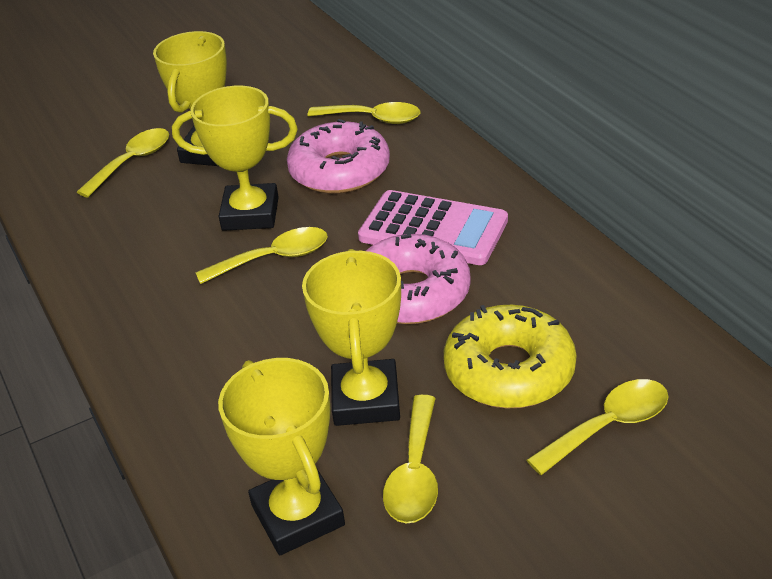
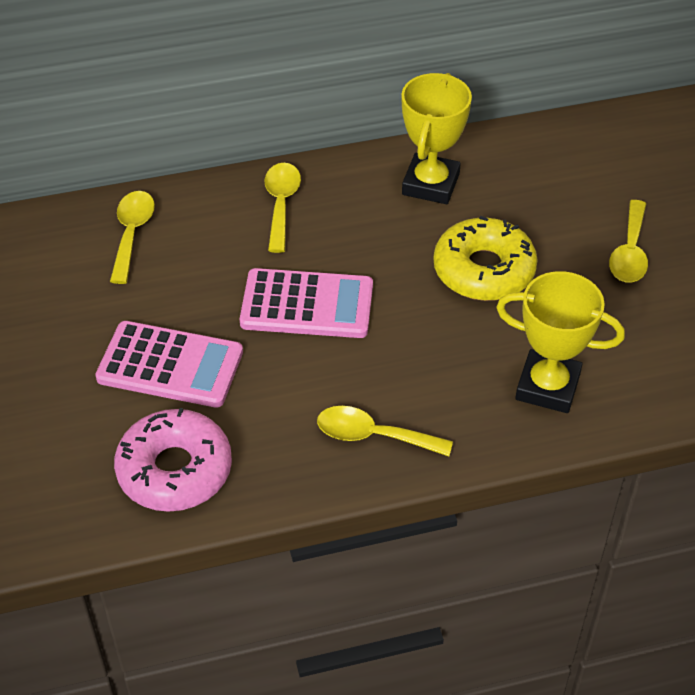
pink calculator: 1 -> 2
pink donut: 2 -> 1
yellow spoon: 5 -> 4
yellow trophy: 4 -> 2

